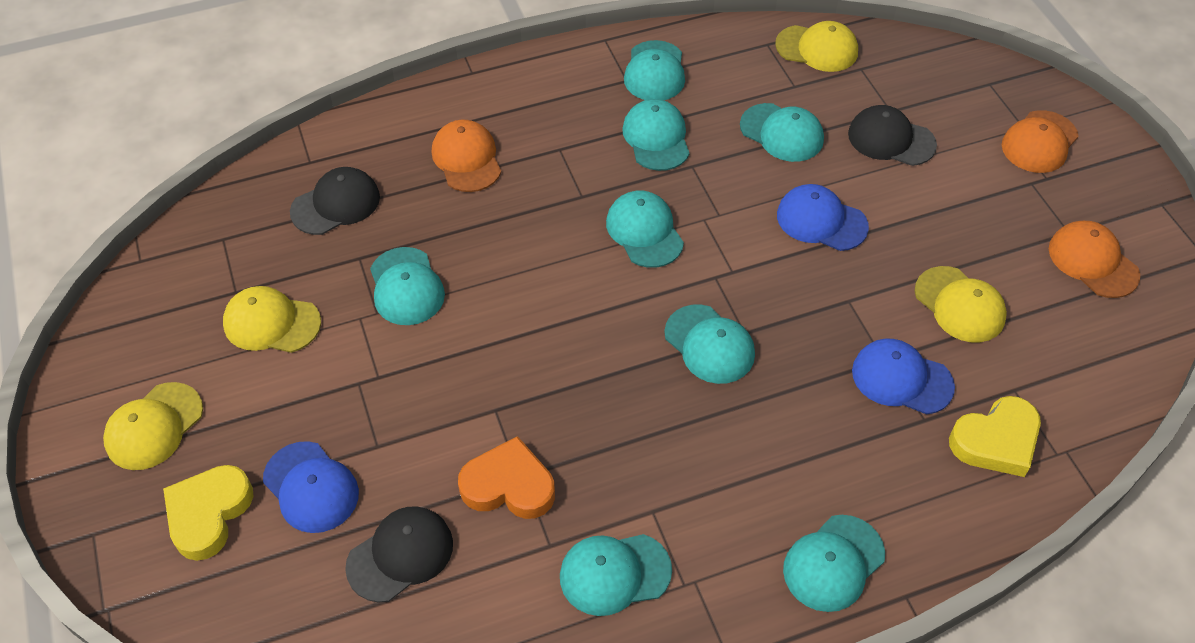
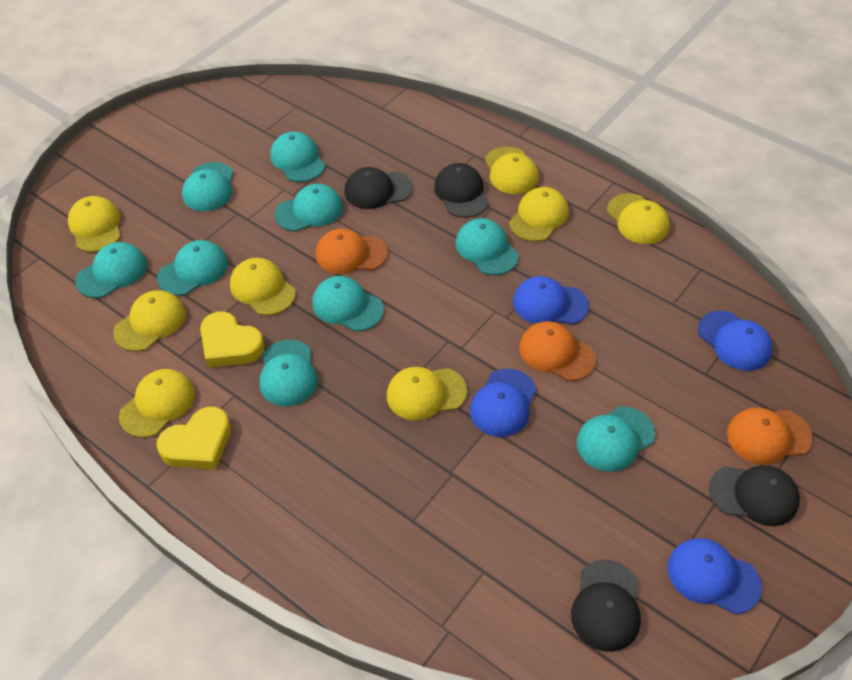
black cap: 3 -> 4
blue cap: 3 -> 4
orange heart: 1 -> 0
turquoise cap: 8 -> 9
yellow cap: 4 -> 8

